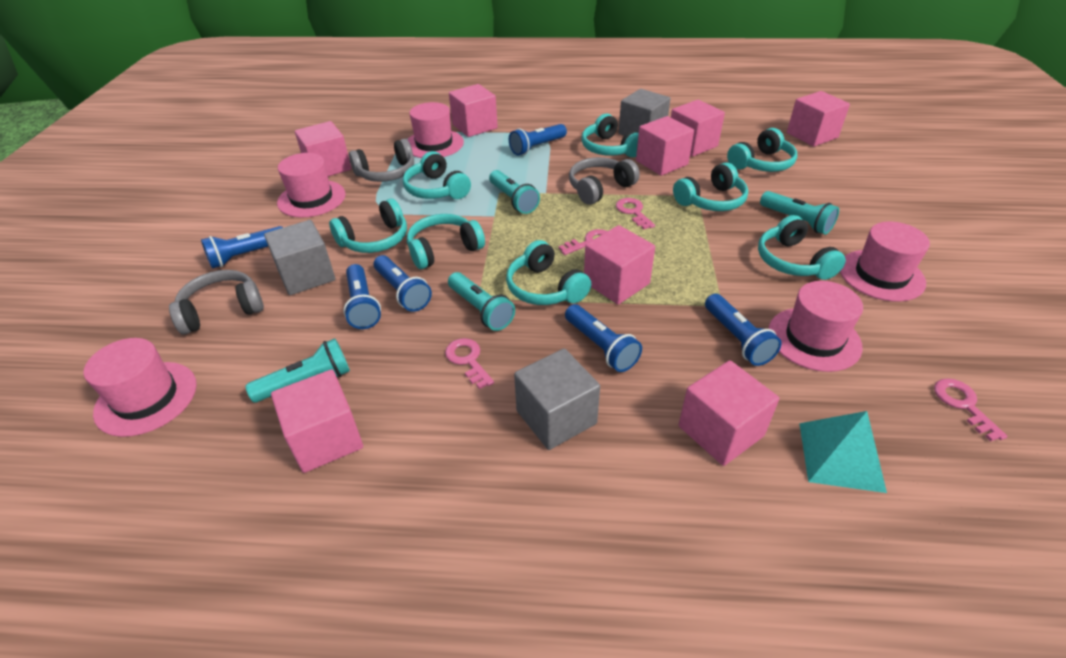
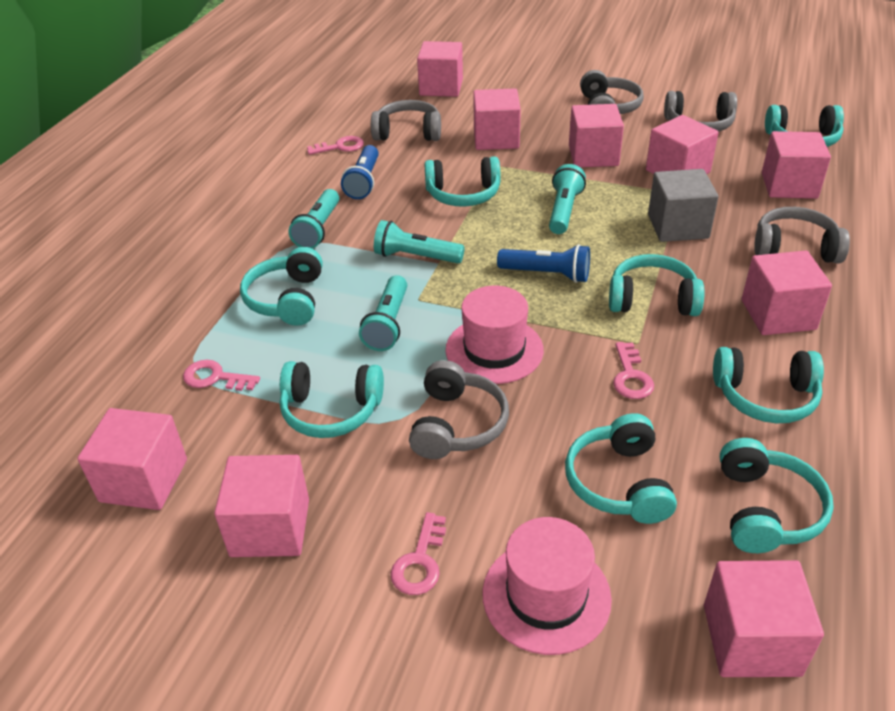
blue flashlight: 6 -> 2
grey cube: 3 -> 1
grey headphones: 3 -> 5
pink cube: 8 -> 9
pink hat: 5 -> 2
turquoise pyramid: 1 -> 0

